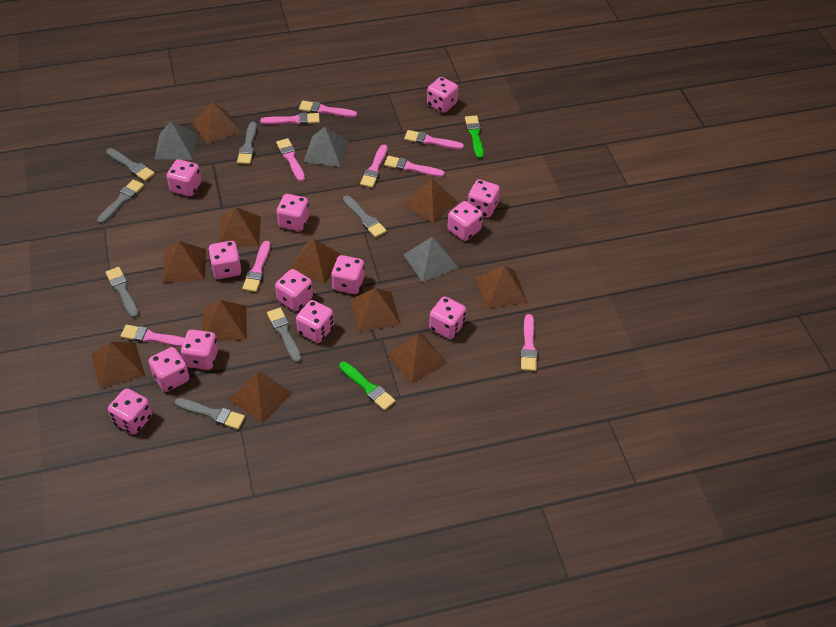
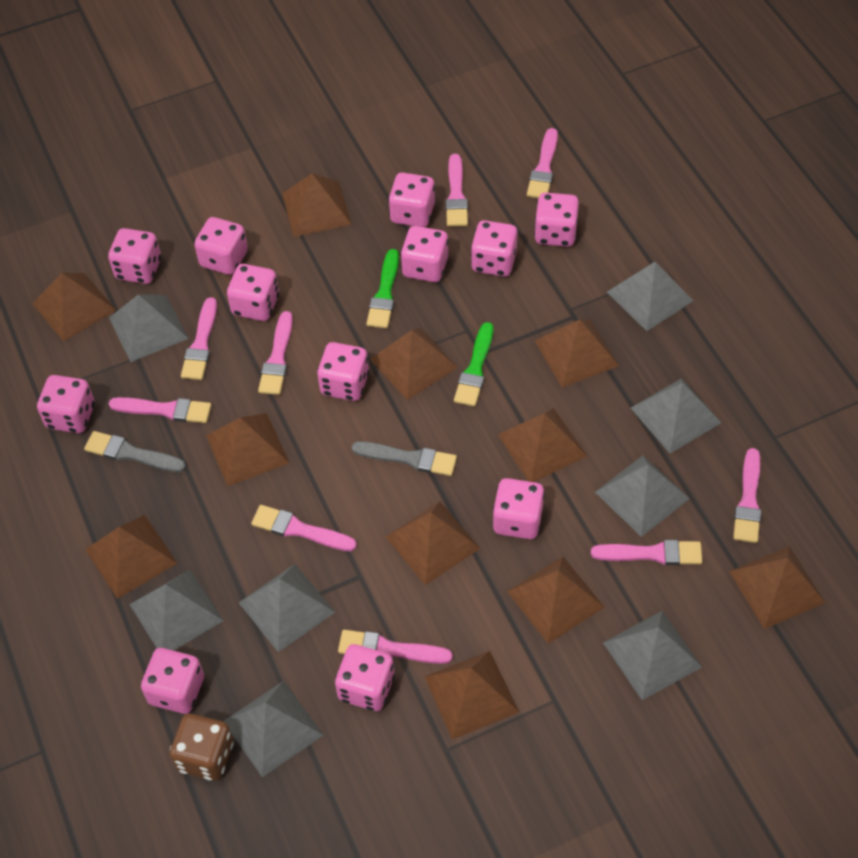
brown dice: 0 -> 1
grey brush: 7 -> 2
grey pyramid: 3 -> 8
pink dice: 13 -> 12

